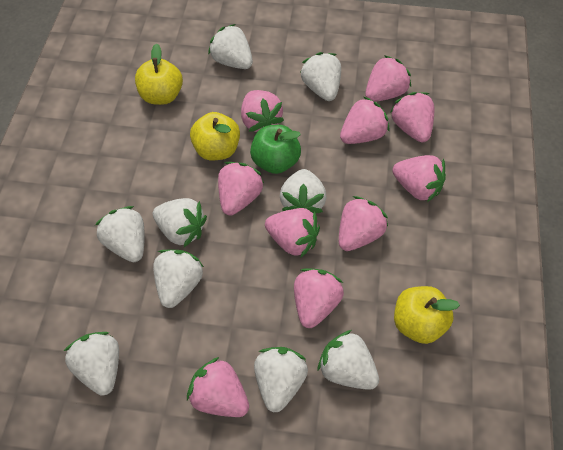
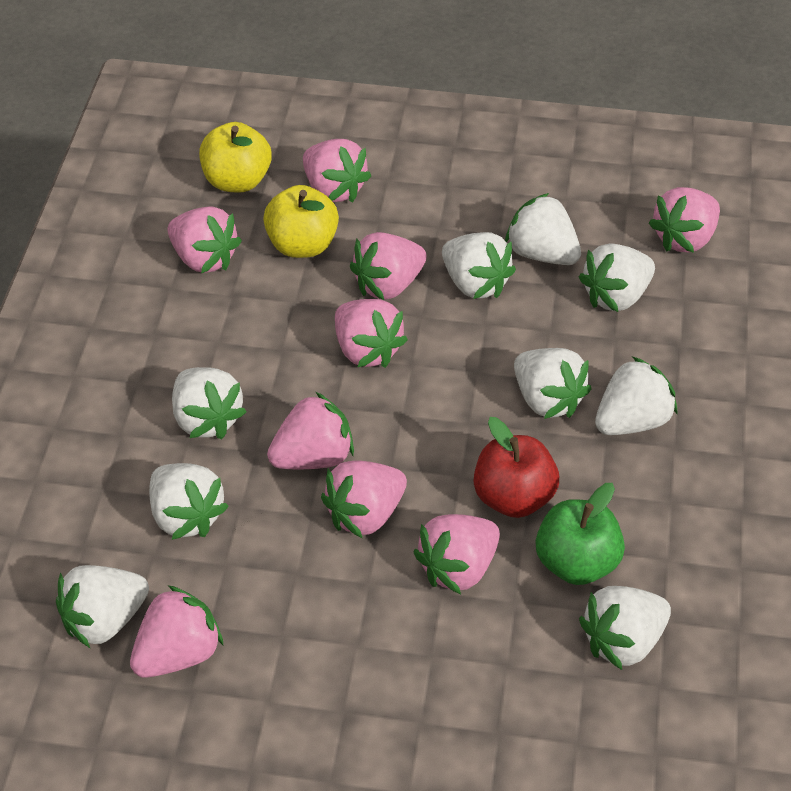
pink strawberry: 10 -> 9
red apple: 0 -> 1
yellow apple: 3 -> 2

